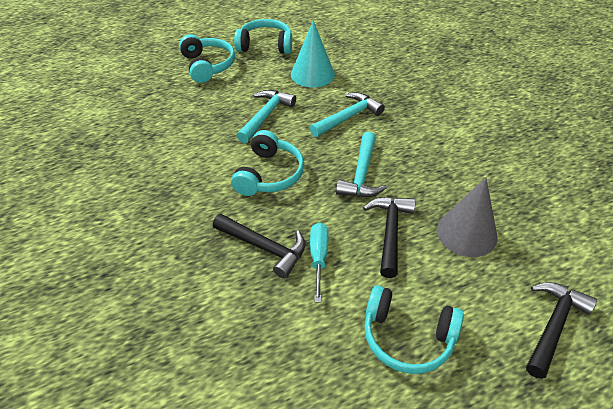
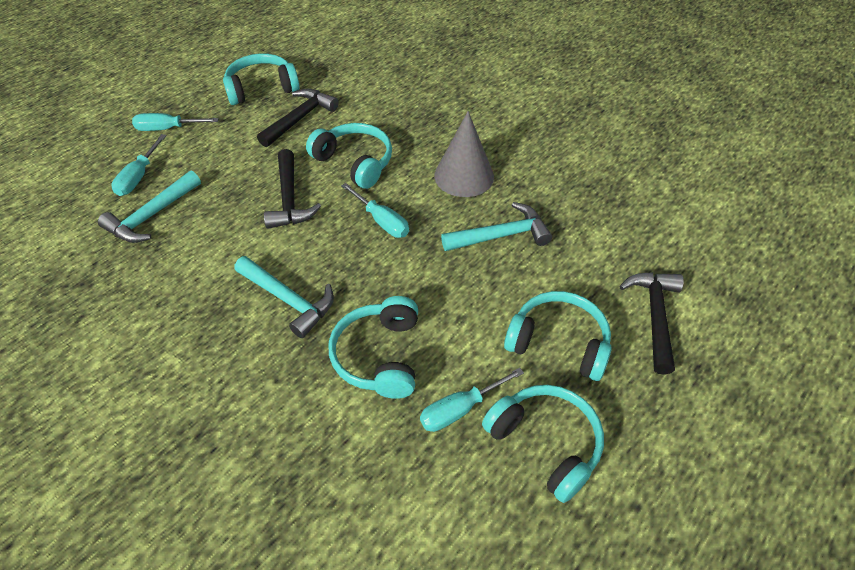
turquoise cone: 1 -> 0
turquoise headphones: 4 -> 5
turquoise screwdriver: 1 -> 4

